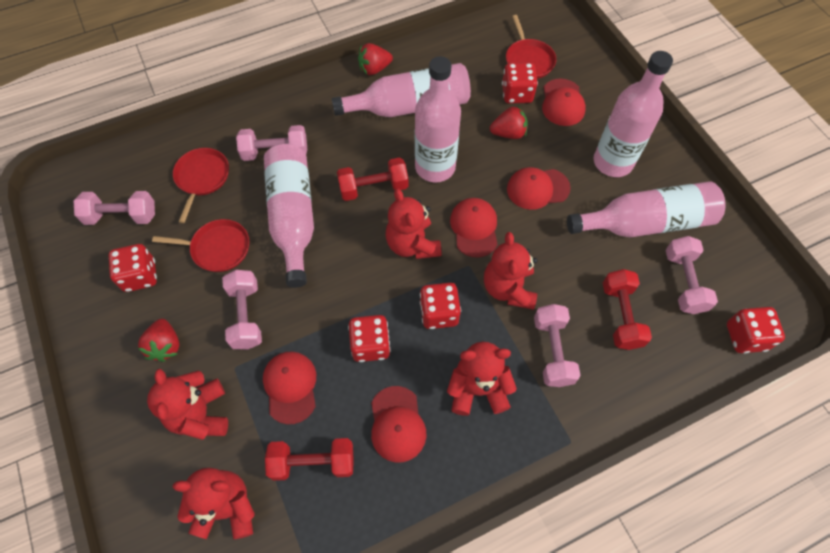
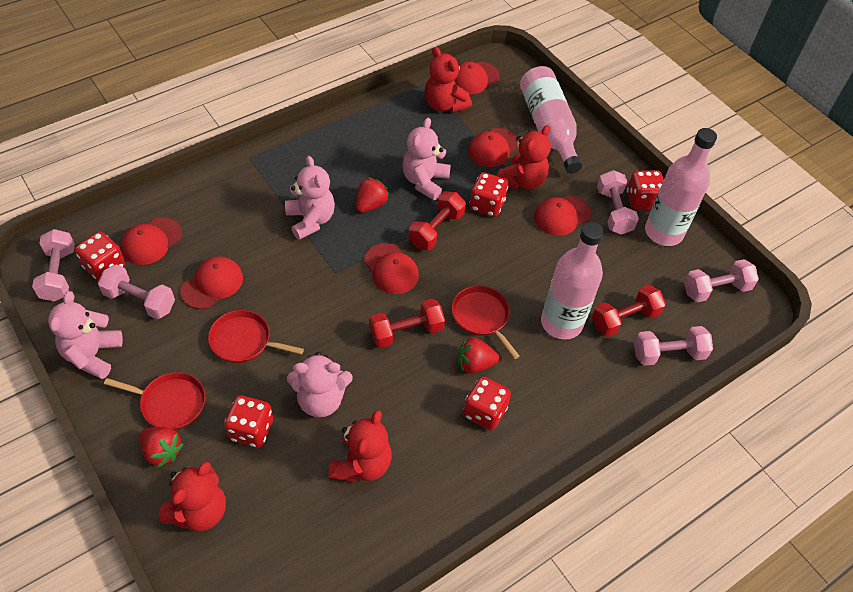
pink bottle: 5 -> 3
pink teddy bear: 0 -> 4
red cap: 5 -> 6
red teddy bear: 5 -> 4

